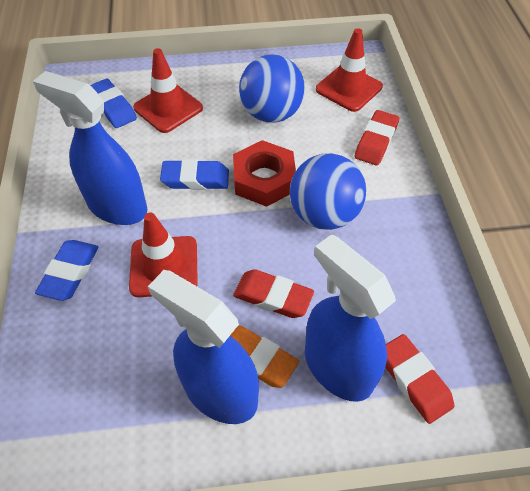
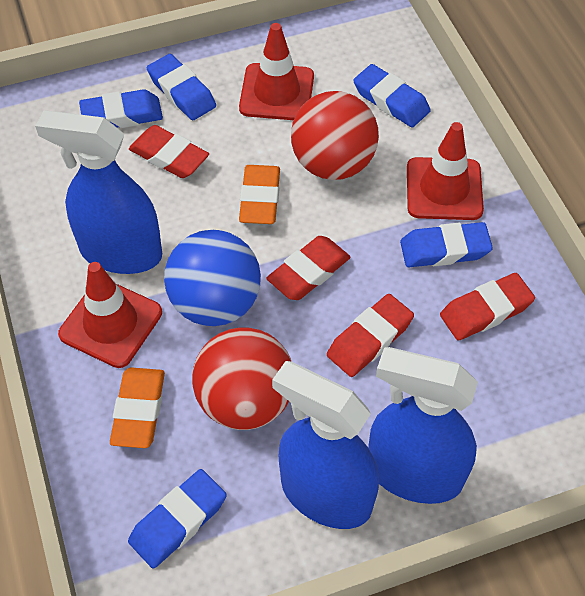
blue ball: 2 -> 1
blue eraser: 3 -> 5
orange eraser: 1 -> 2
red ball: 0 -> 2
red eraser: 3 -> 4
red nut: 1 -> 0

